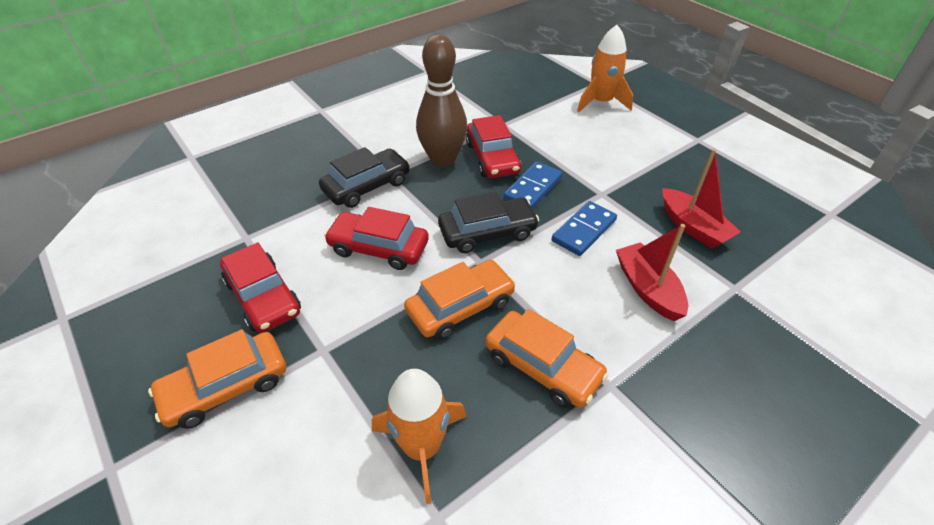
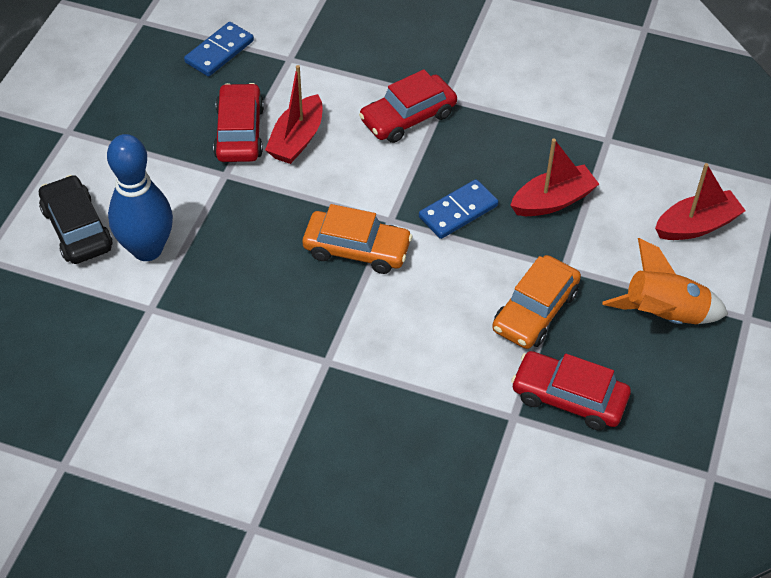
black car: 2 -> 1
blue bowling pin: 0 -> 1
brown bowling pin: 1 -> 0
orange car: 3 -> 2
orange rocket: 2 -> 1
red boat: 2 -> 3

